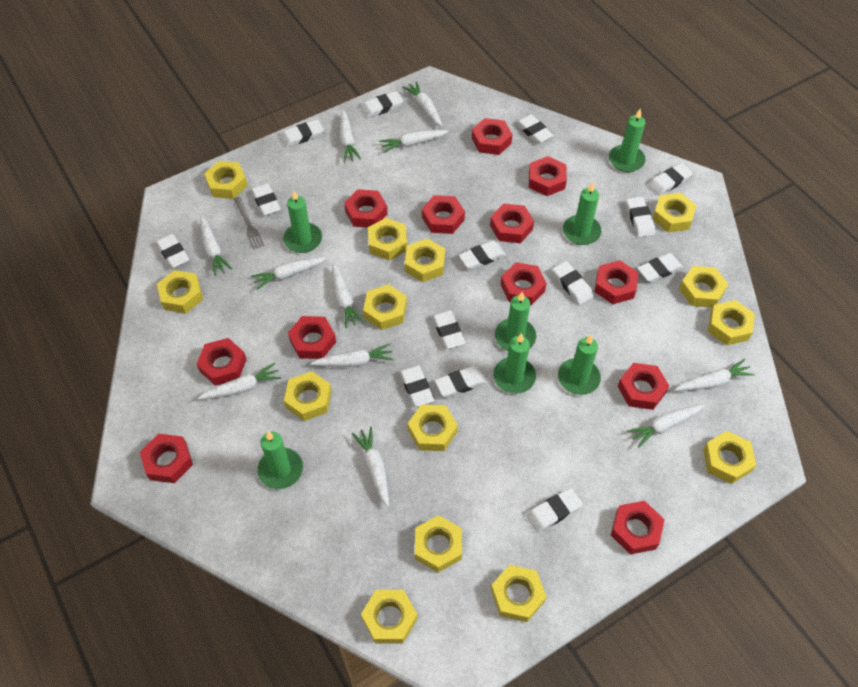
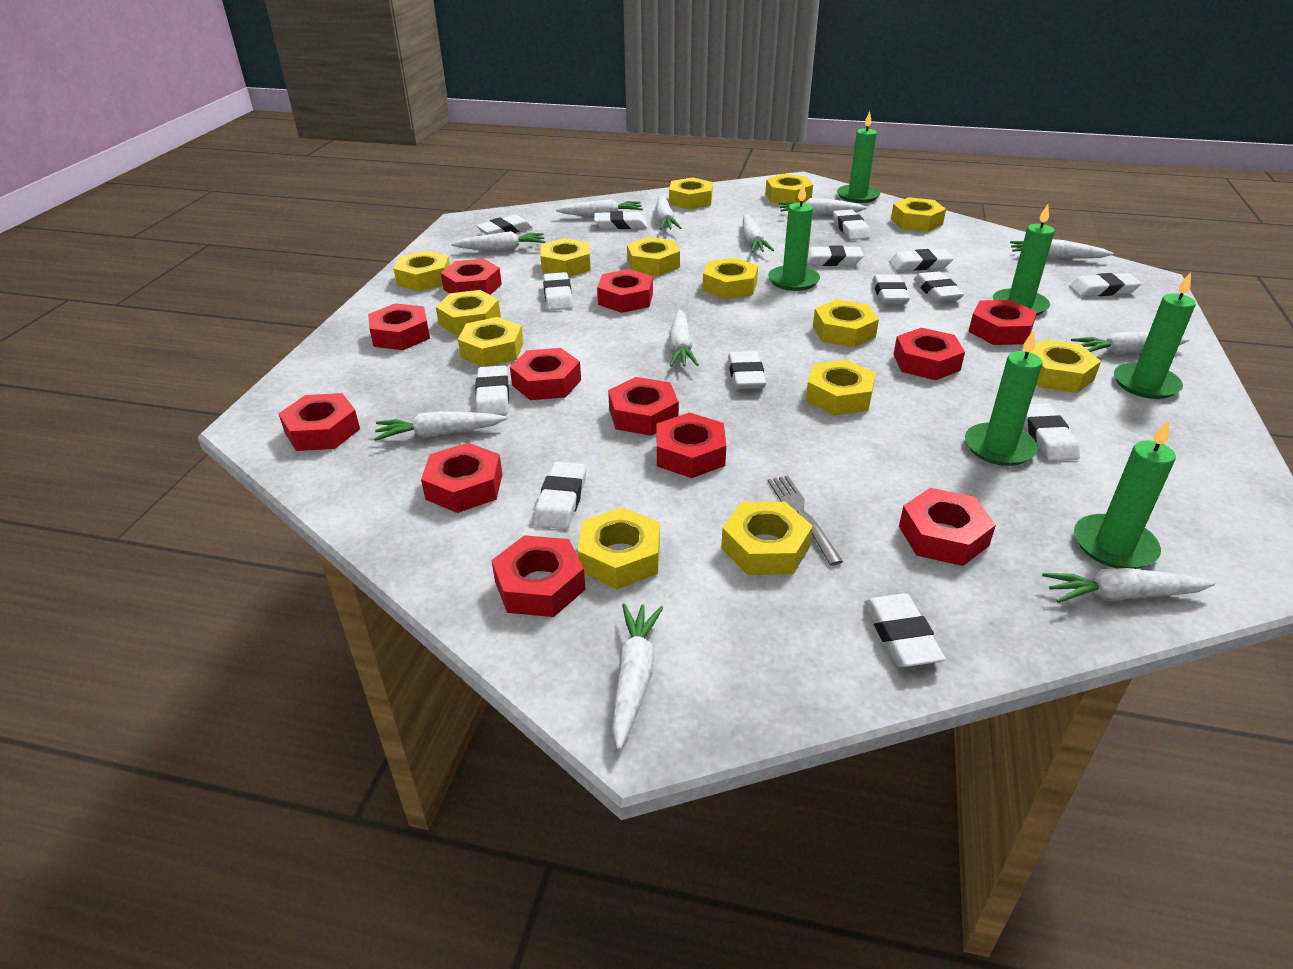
green candle: 7 -> 6

